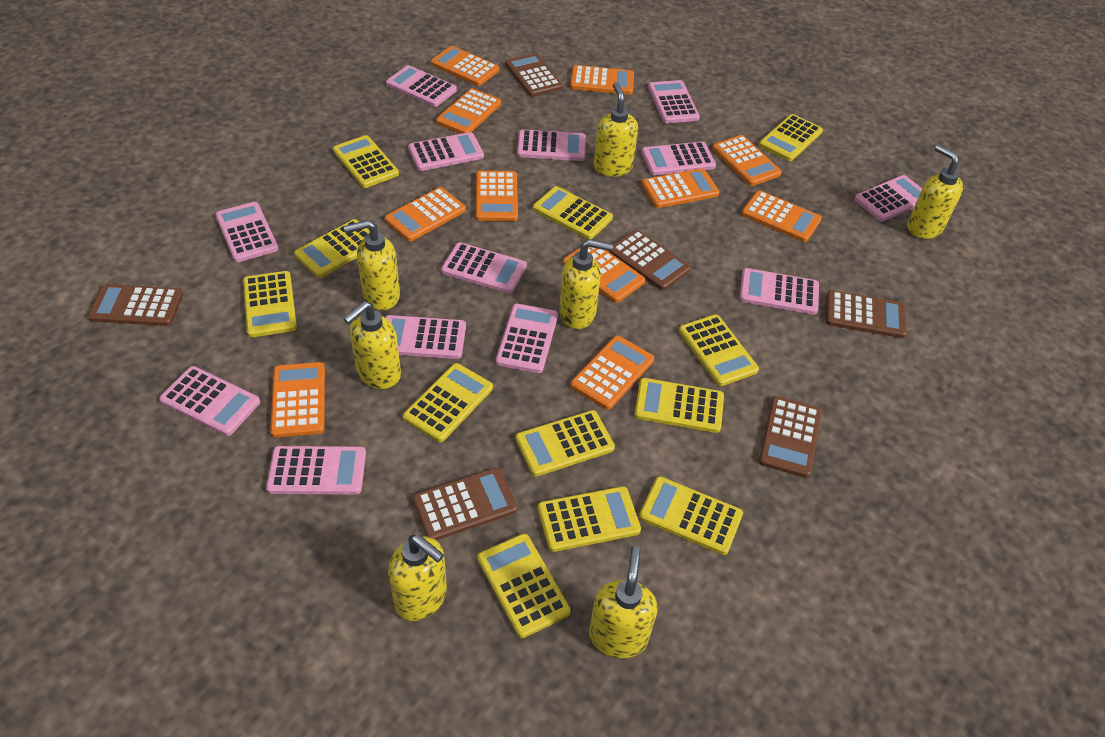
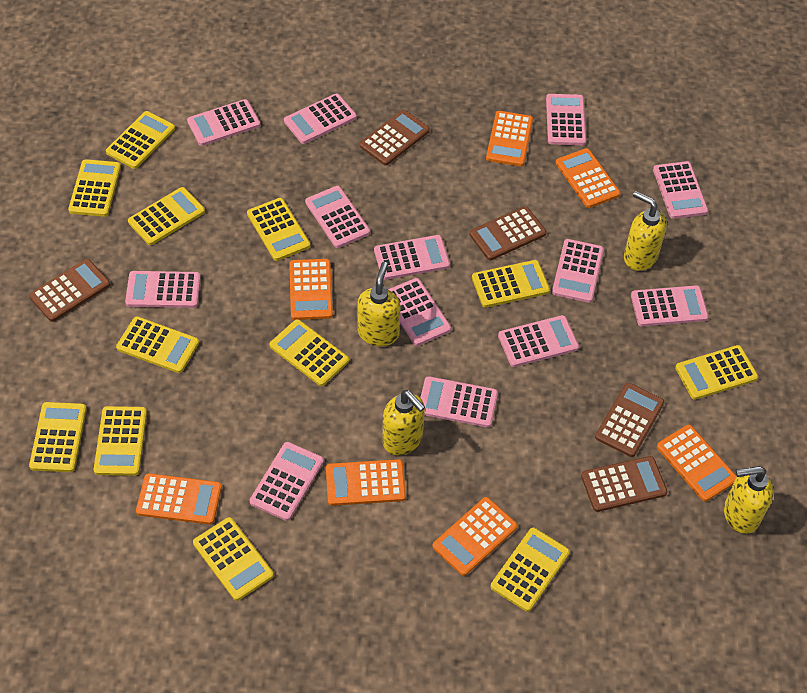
brown calculator: 6 -> 5
orange calculator: 11 -> 7
yellow soap dispenser: 7 -> 4

